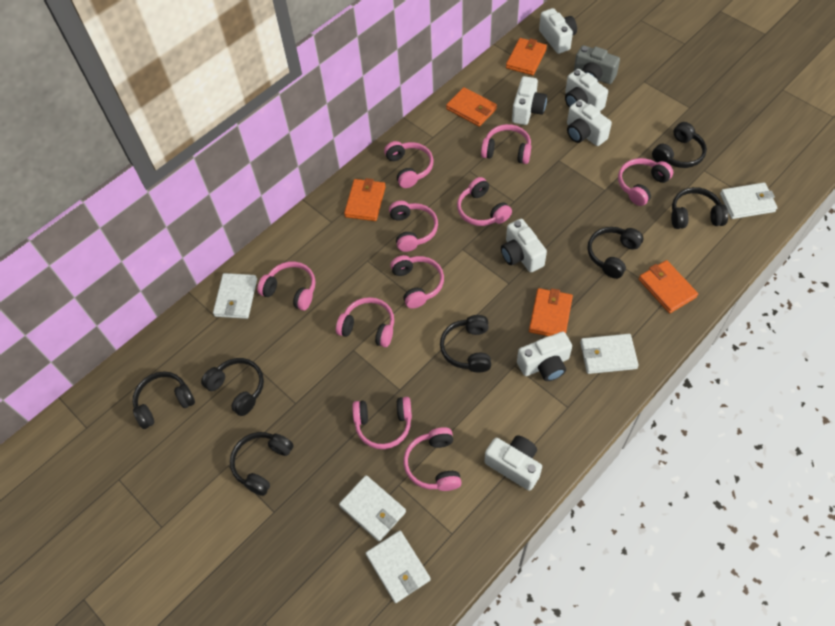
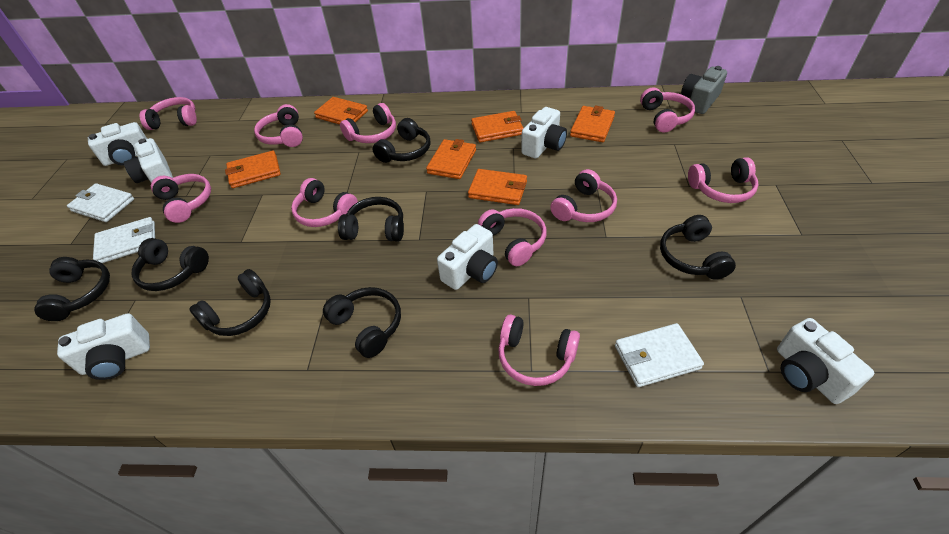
orange wallet: 5 -> 6
white camera: 7 -> 6
white wallet: 5 -> 3

